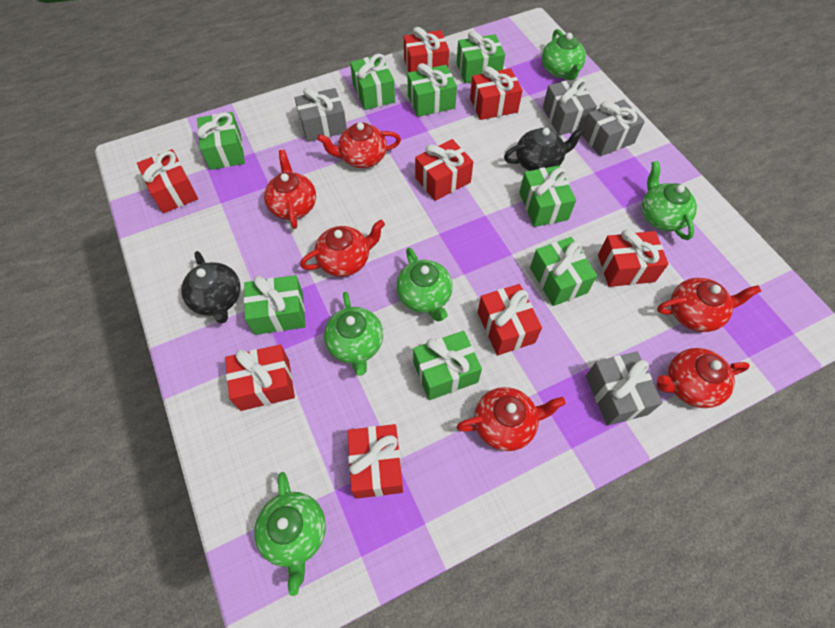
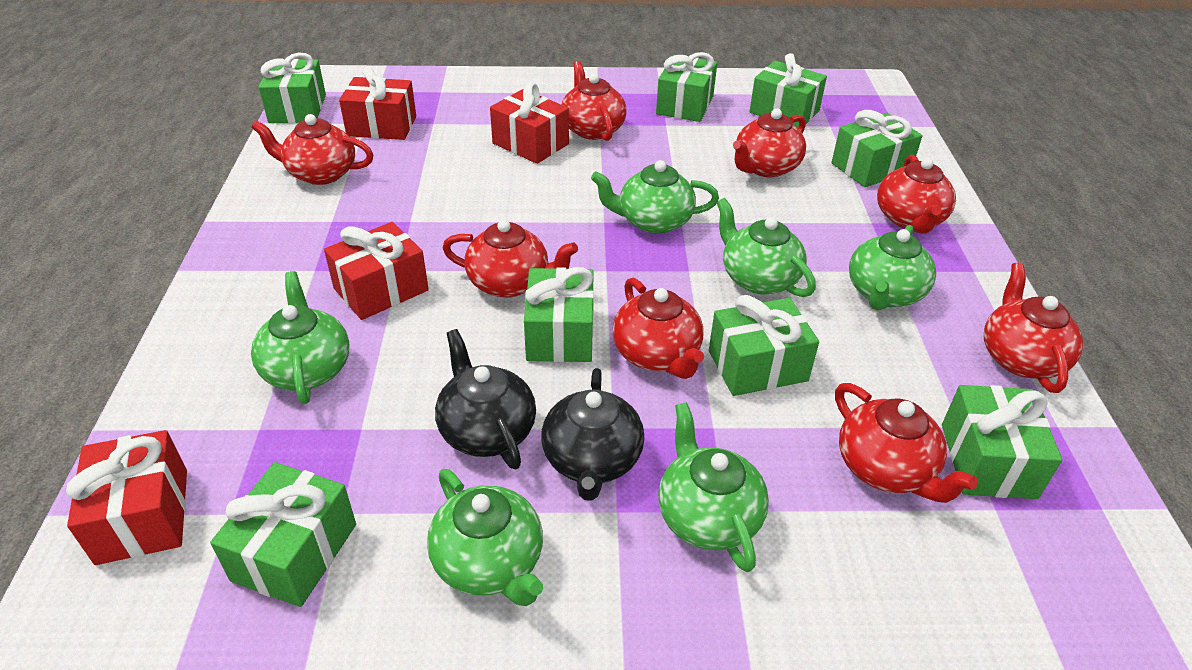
green teapot: 5 -> 6
grey gift: 4 -> 0
red gift: 8 -> 4
red teapot: 6 -> 8

